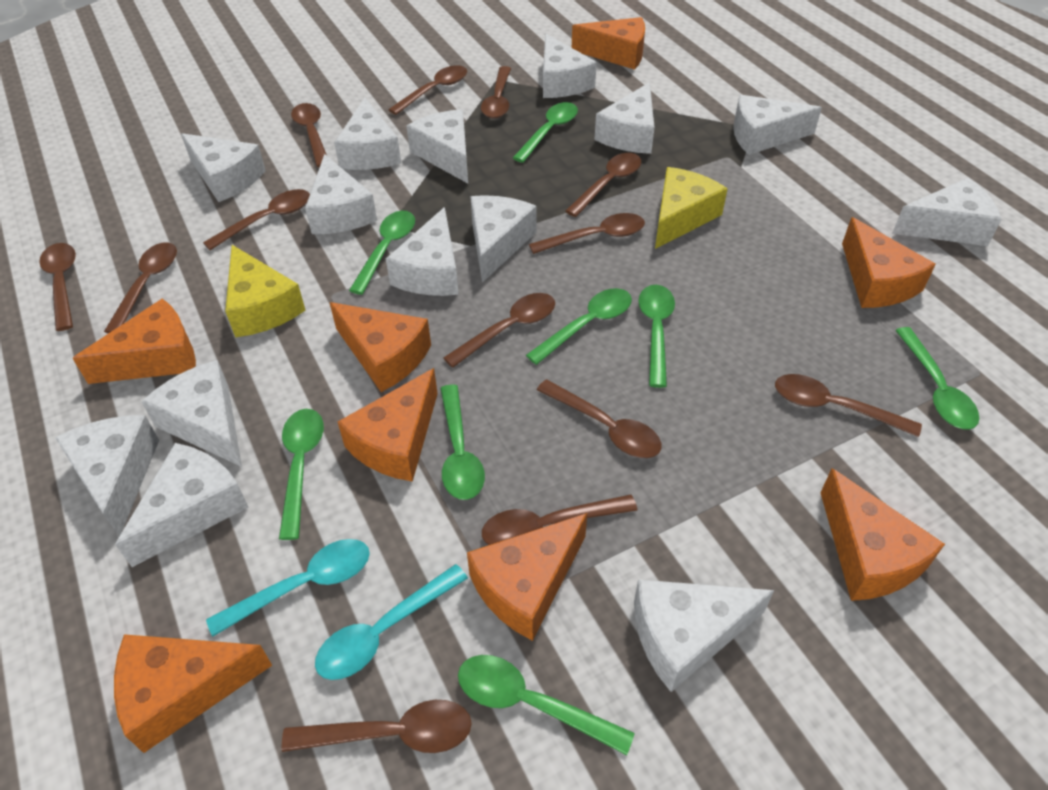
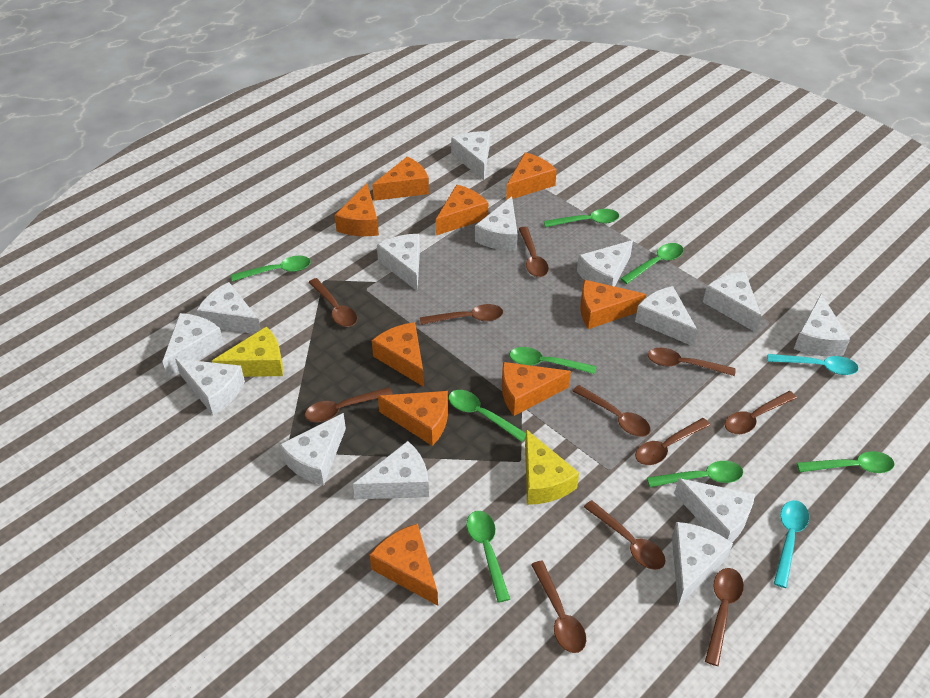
brown spoon: 13 -> 11
orange cheese: 8 -> 9

